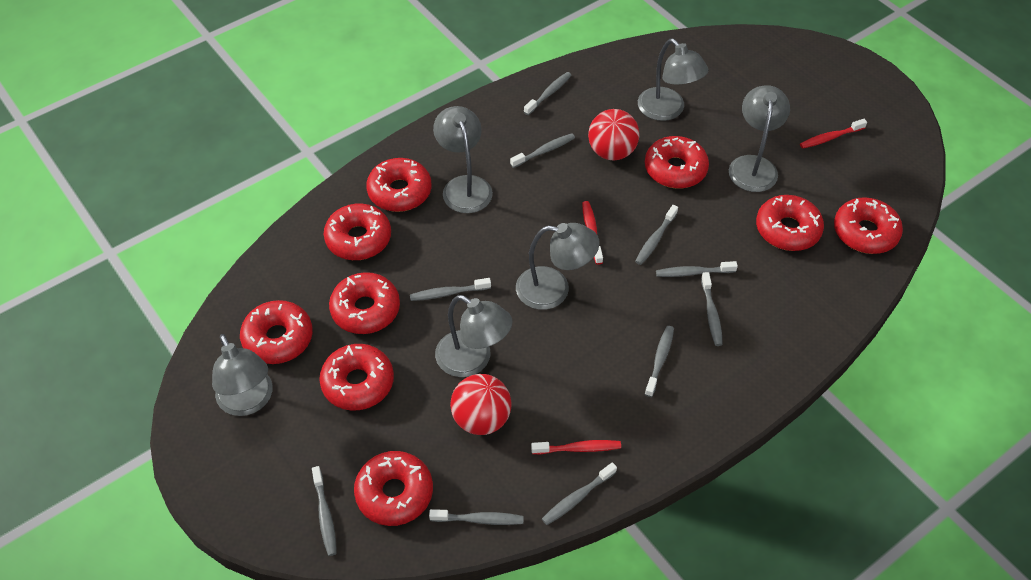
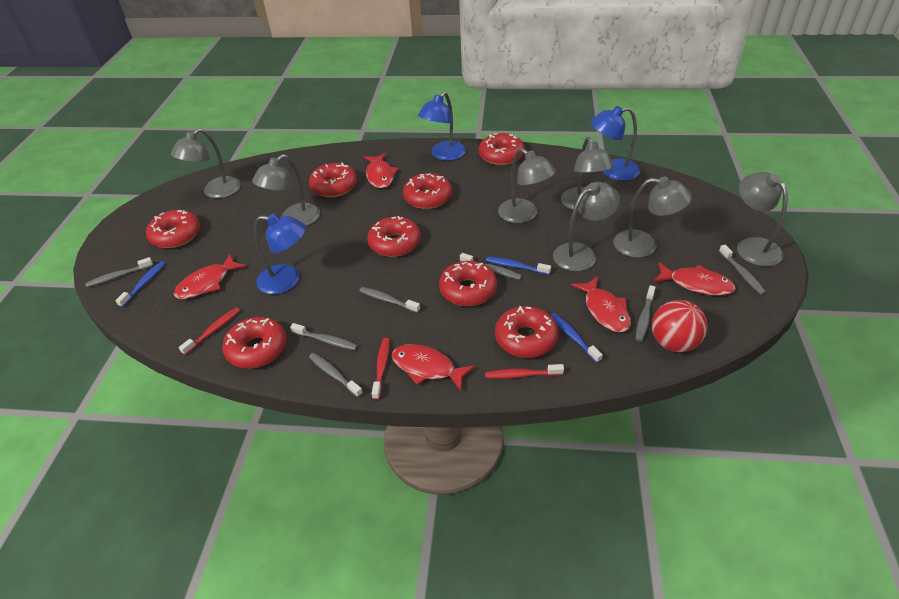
blue lamp: 0 -> 3
blue toothbrush: 0 -> 3
grey lamp: 6 -> 7
grey toothbrush: 10 -> 7
red ball: 2 -> 1
red donut: 9 -> 8
red fish: 0 -> 5

